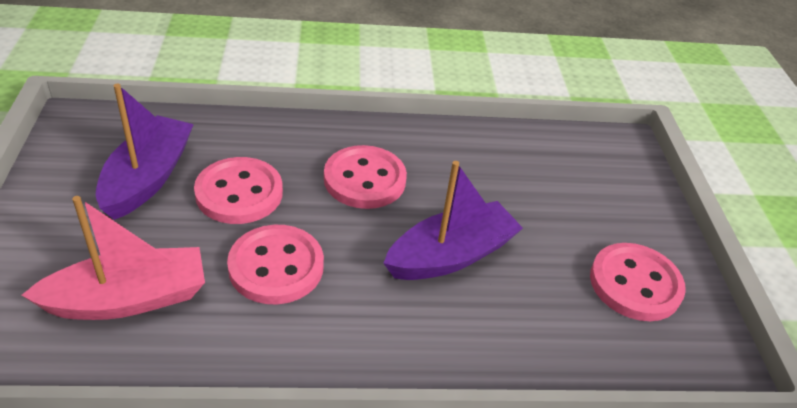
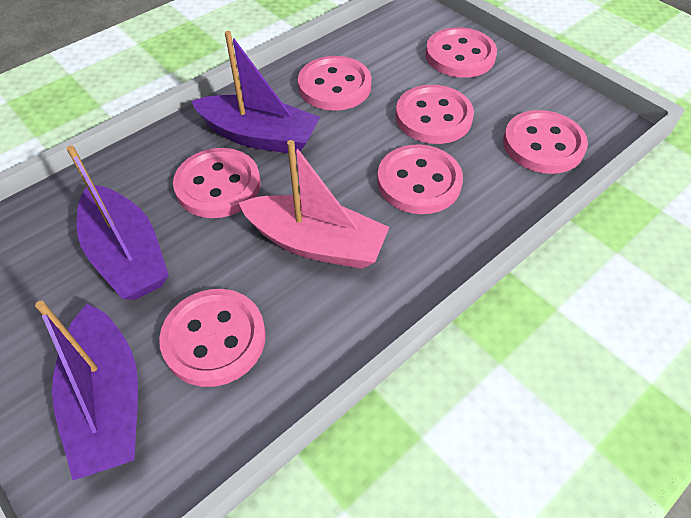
pink button: 4 -> 7
purple boat: 2 -> 3

